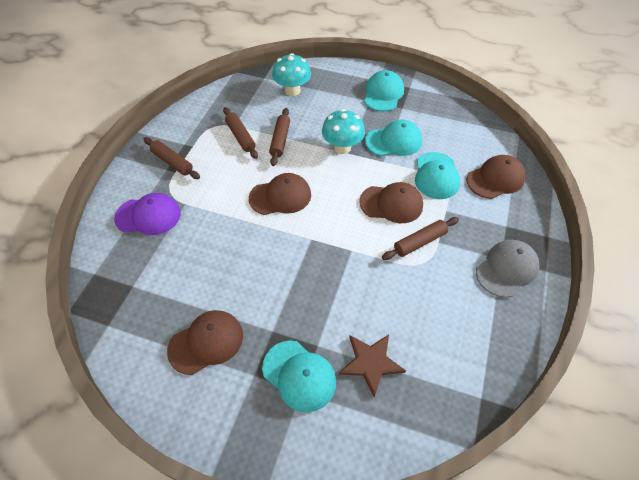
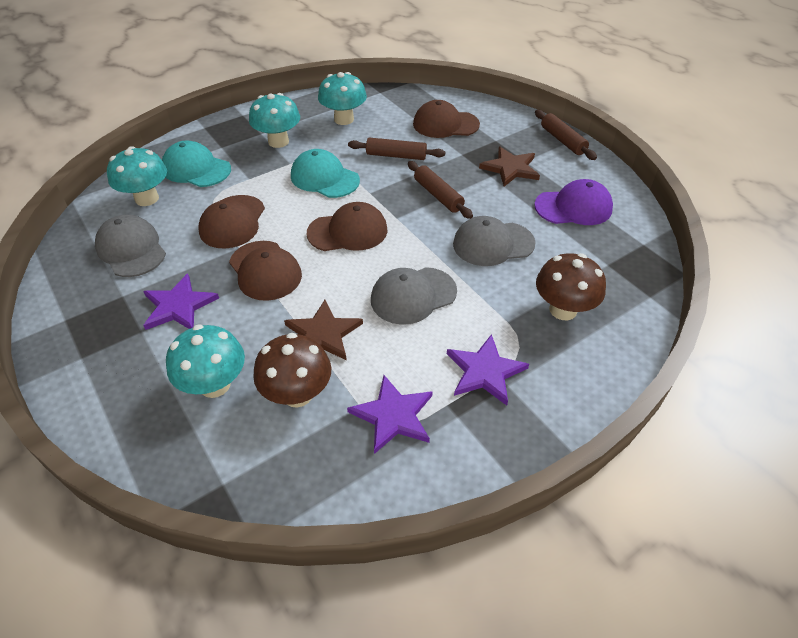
brown mushroom: 0 -> 2
brown rolling pin: 4 -> 3
brown star: 1 -> 2
grey cap: 1 -> 3
purple star: 0 -> 3
turquoise cap: 4 -> 2
turquoise mushroom: 2 -> 4

